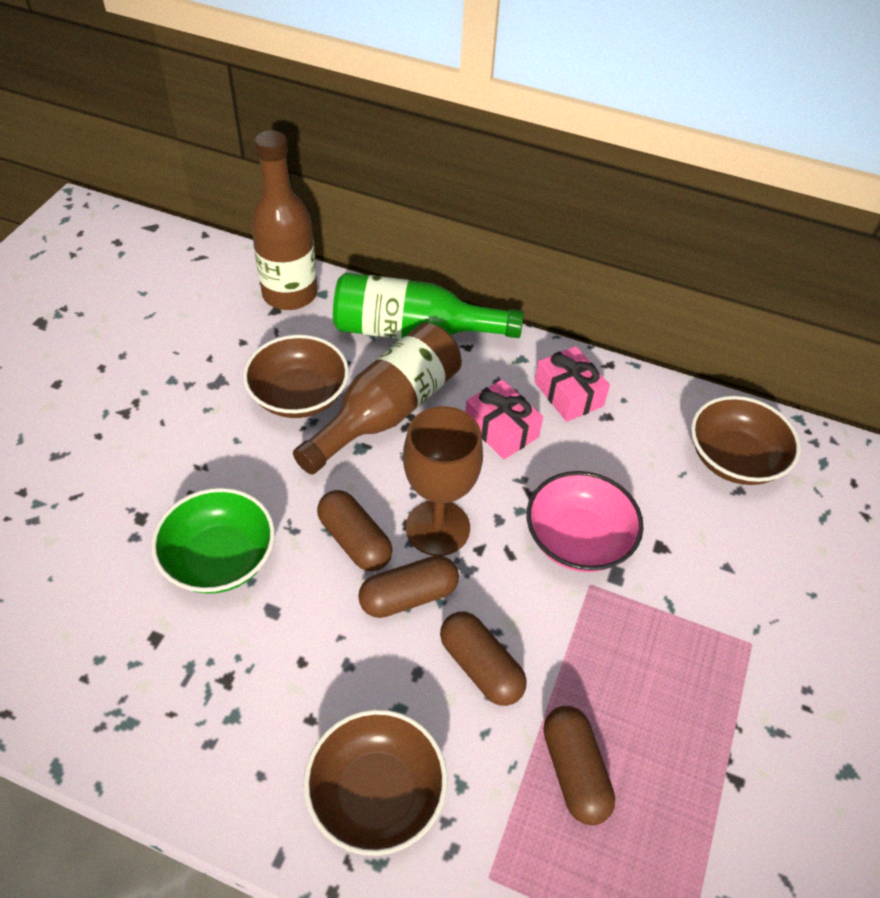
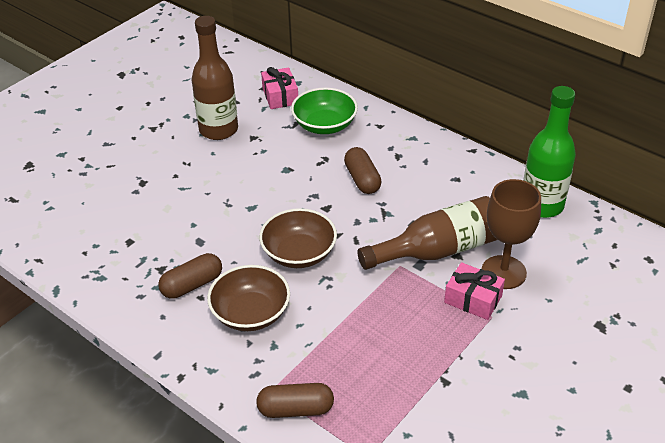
brown bowl: 3 -> 2
brown capsule: 4 -> 3
pink bowl: 1 -> 0

